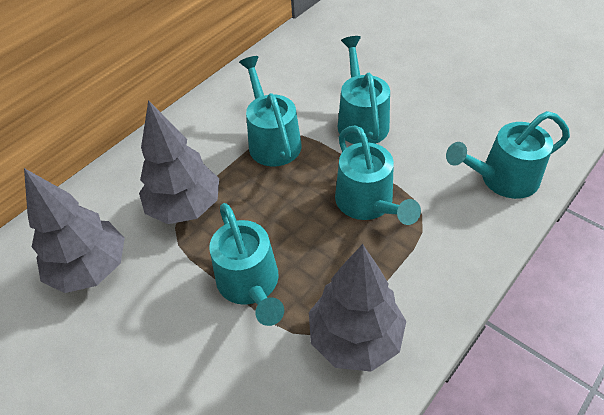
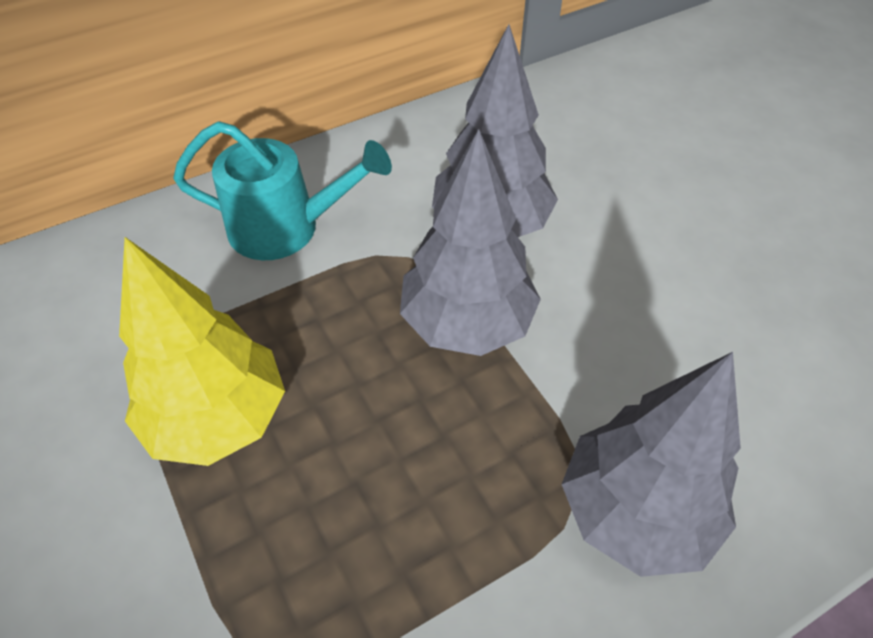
turquoise watering can: 5 -> 1
yellow tree: 0 -> 1

